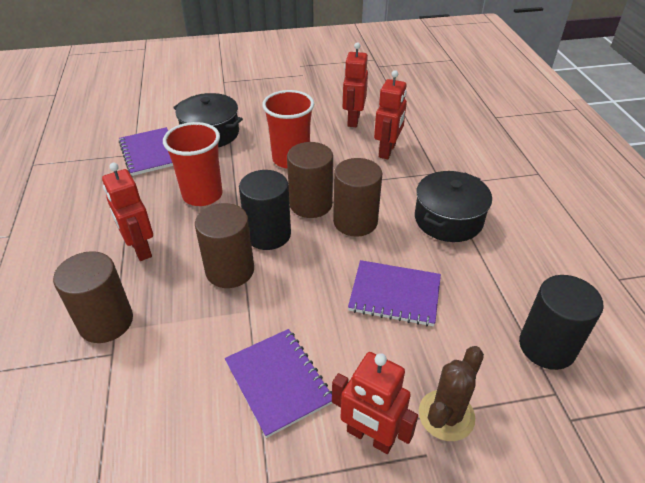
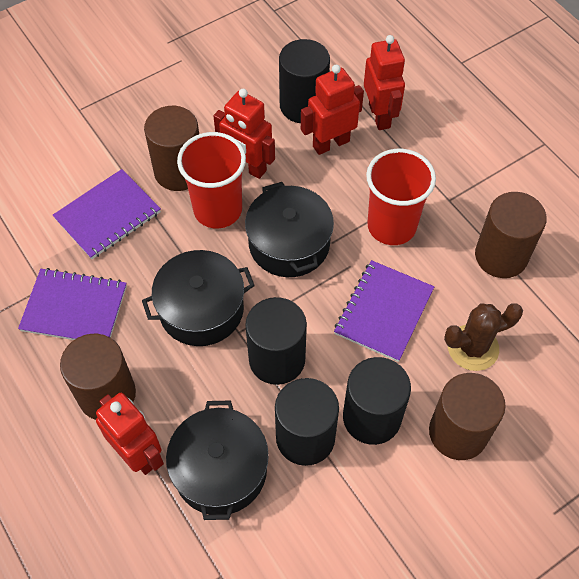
black cylinder: 2 -> 4
black pot: 2 -> 3

